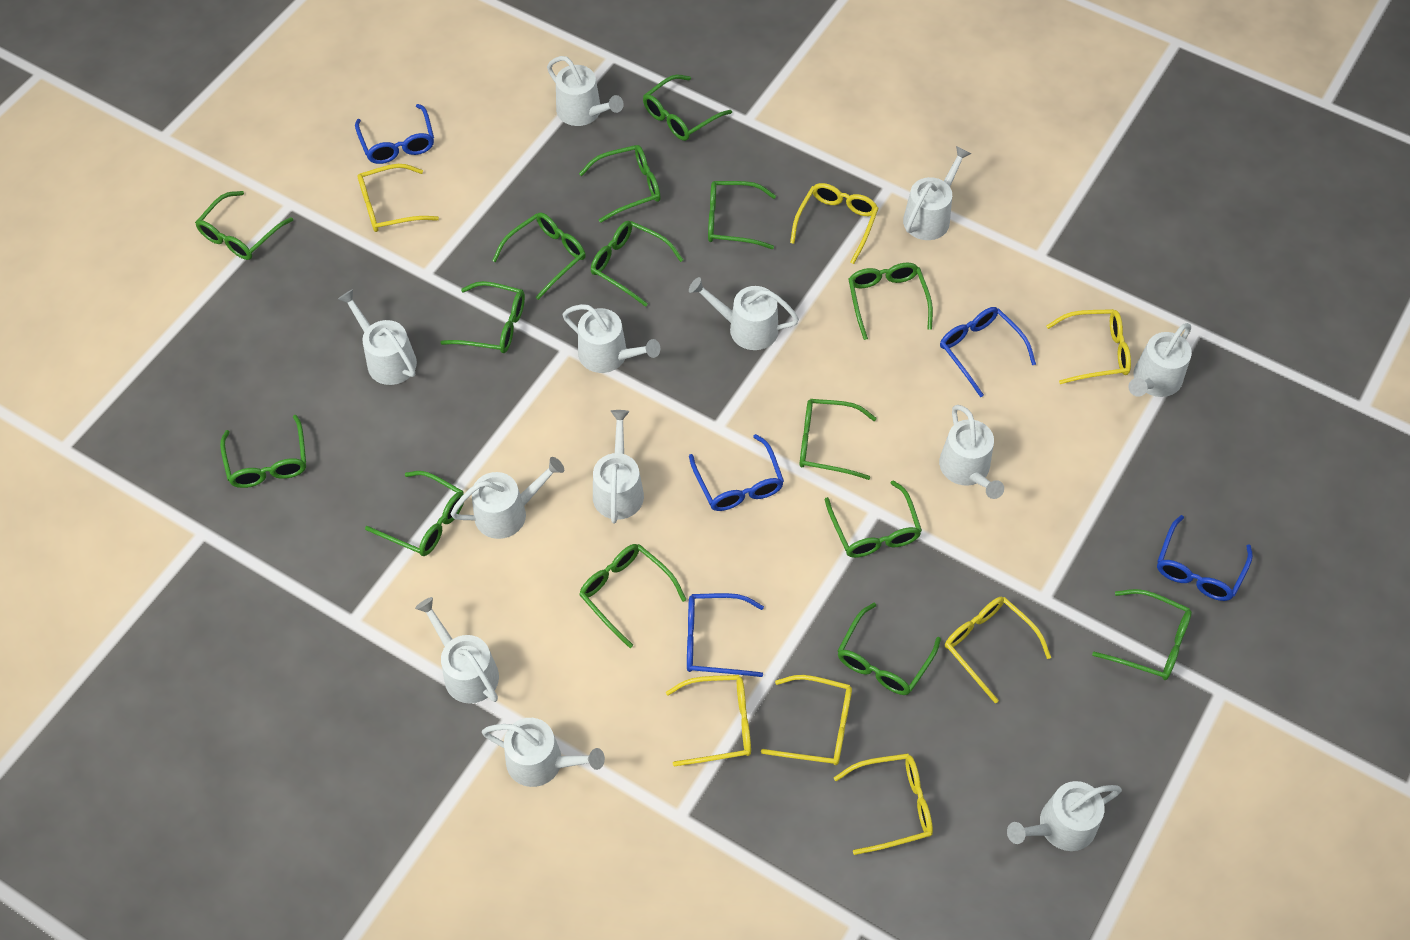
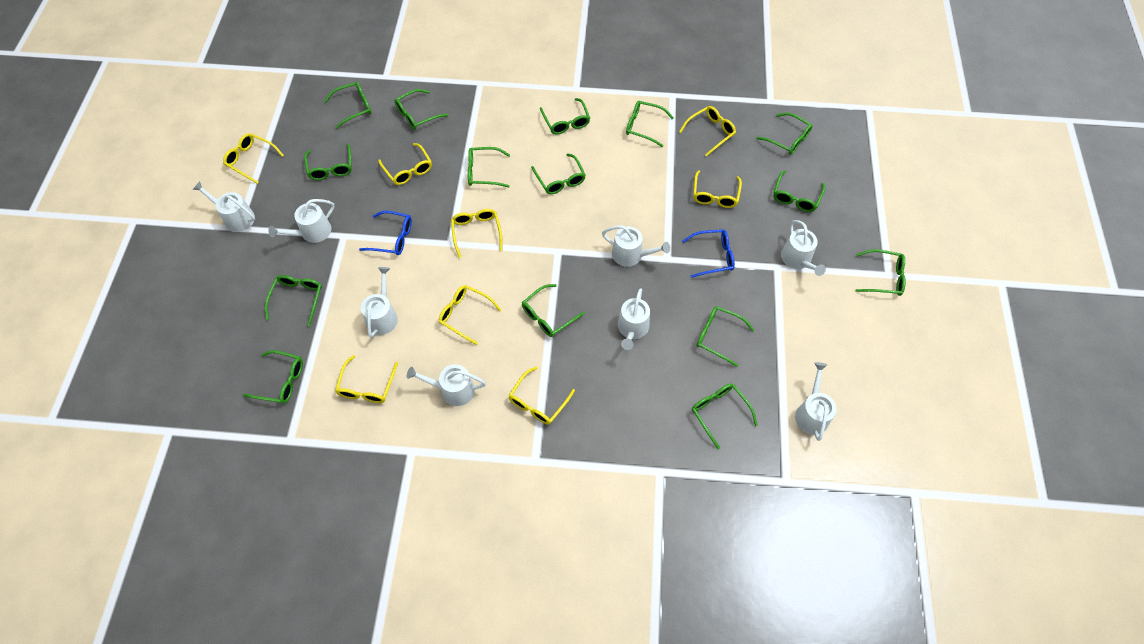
blue glasses: 5 -> 2
white watering can: 12 -> 8
yellow glasses: 7 -> 8

